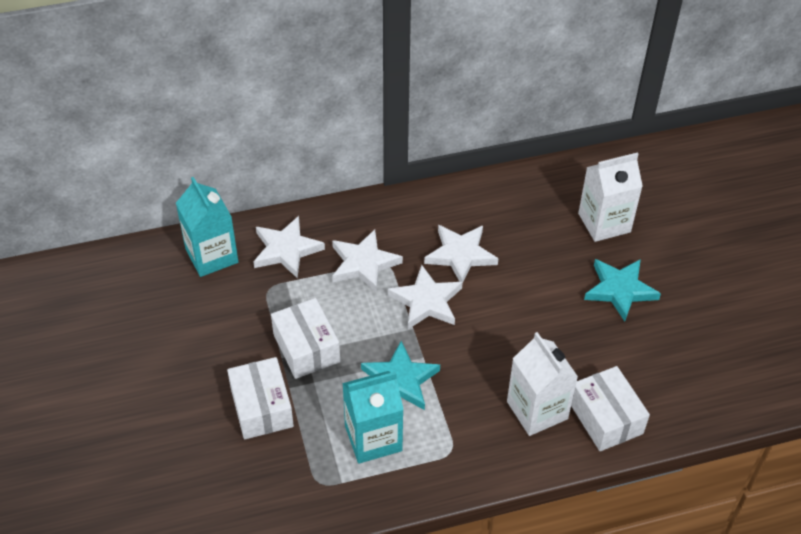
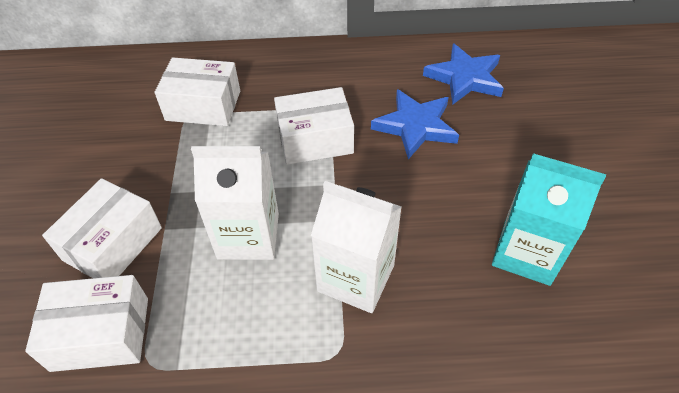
blue star: 0 -> 2
turquoise carton: 2 -> 1
turquoise star: 2 -> 0
white box: 3 -> 4
white star: 4 -> 0

